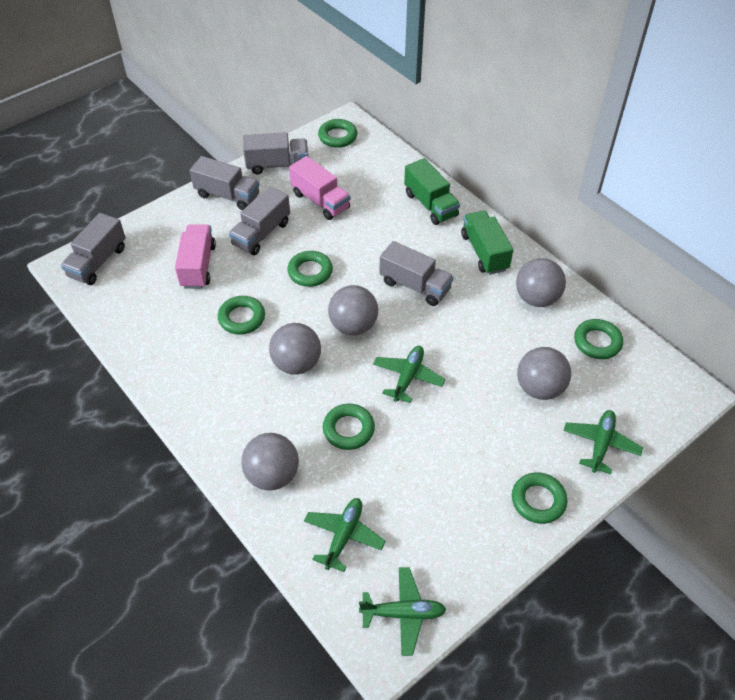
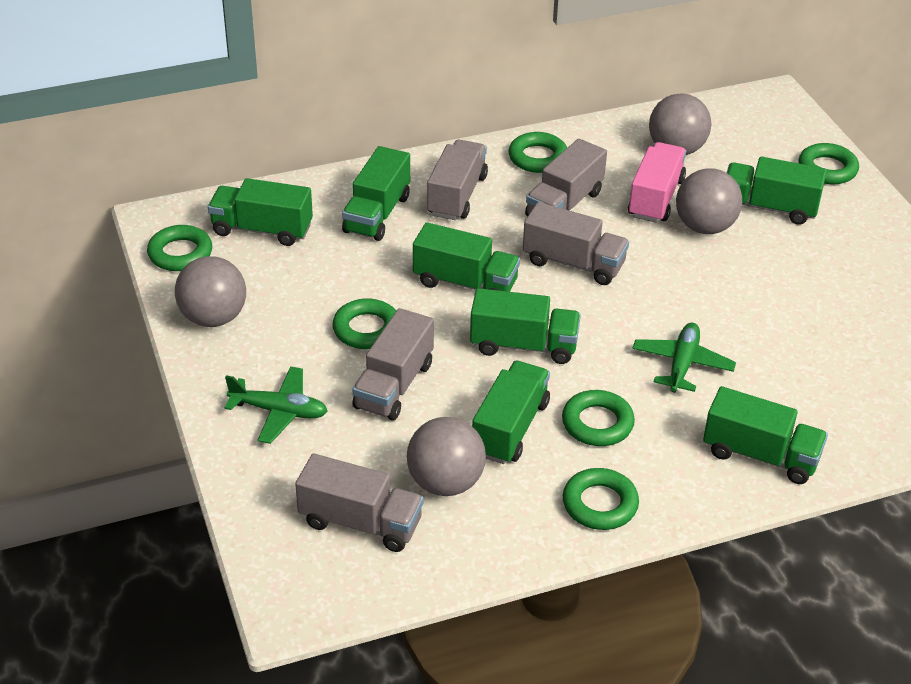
green plane: 4 -> 2
green truck: 2 -> 7
grey ball: 5 -> 4
pink truck: 2 -> 1

